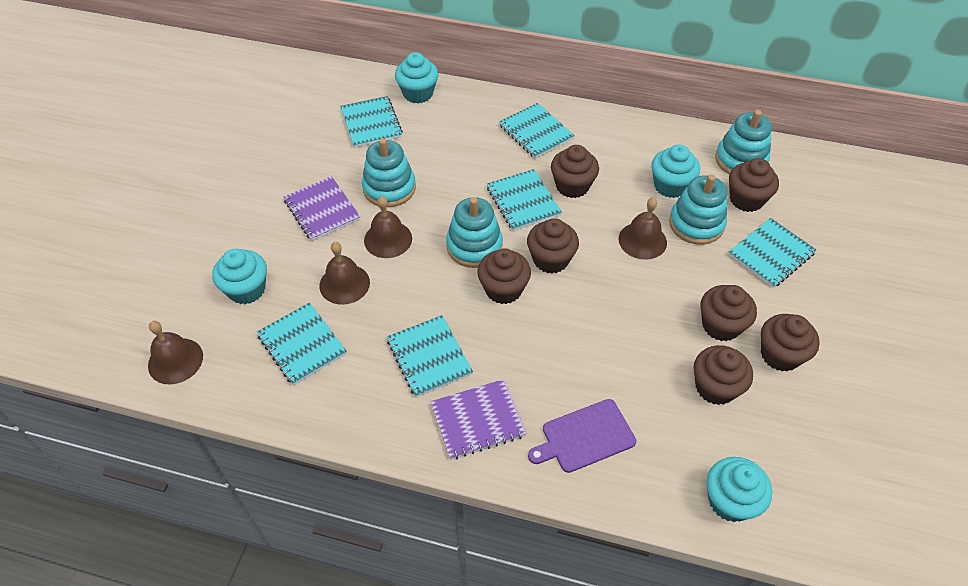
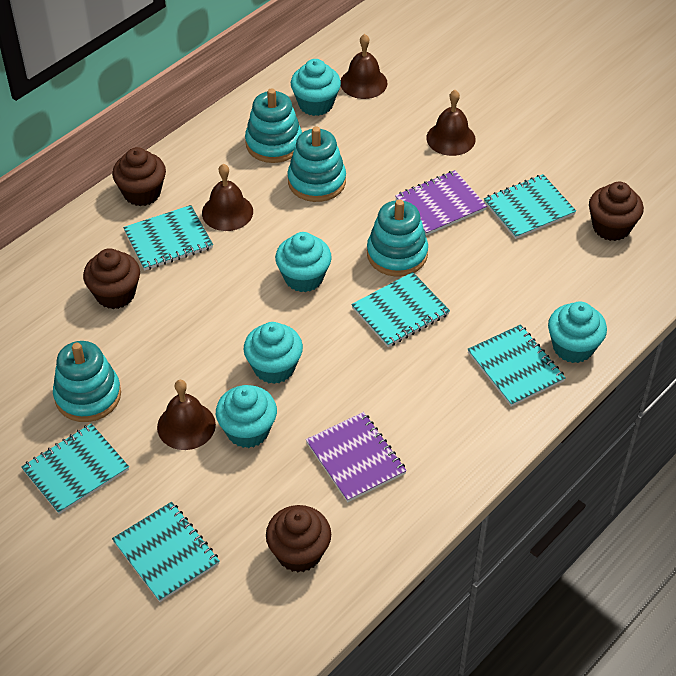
brown cupcake: 7 -> 4
purple cutting board: 1 -> 0
turquoise cupcake: 4 -> 5

